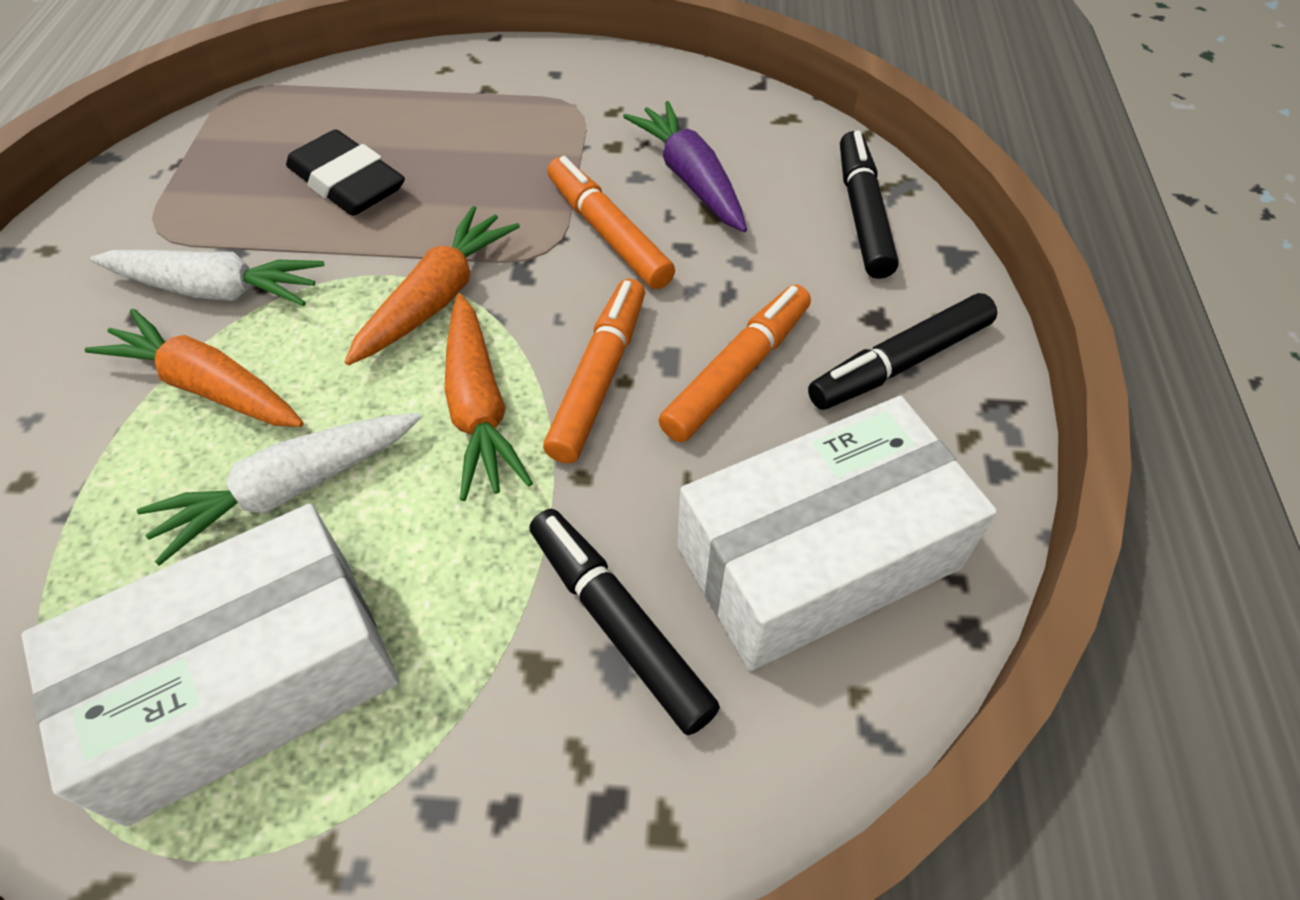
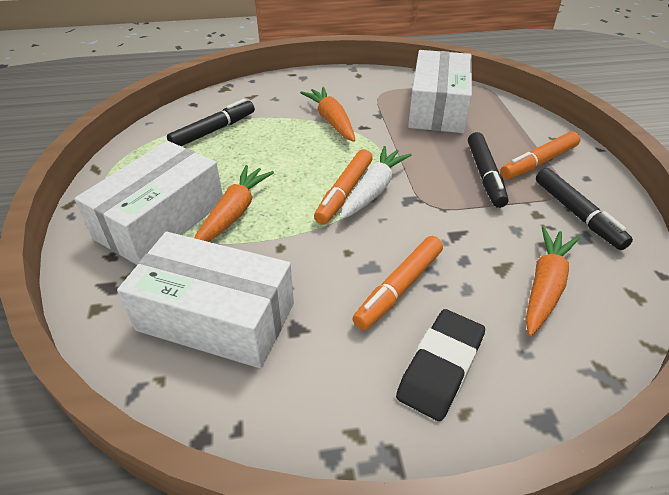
purple carrot: 1 -> 0
white box: 2 -> 3
white carrot: 2 -> 1

